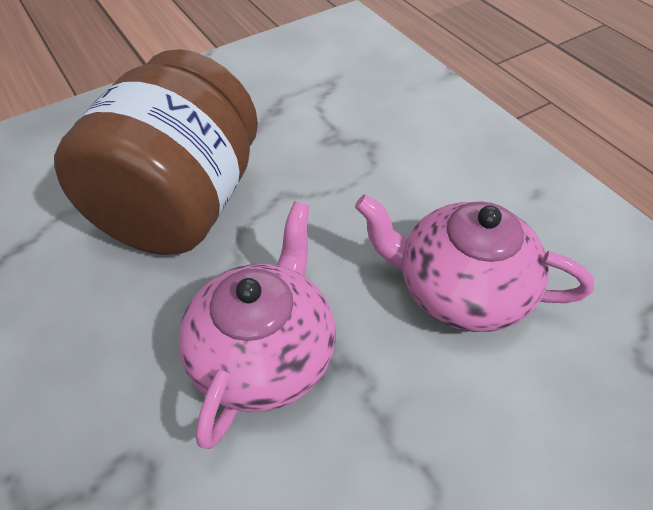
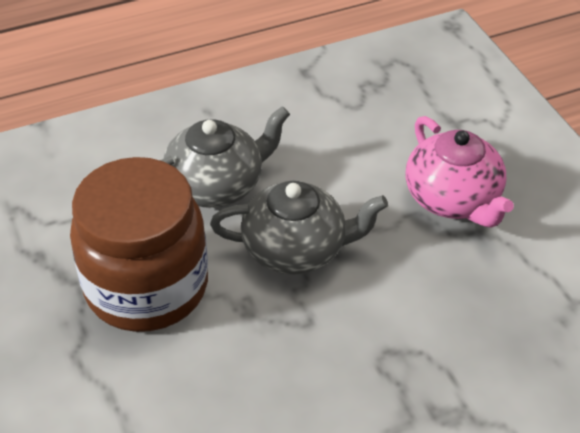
grey teapot: 0 -> 2
pink teapot: 2 -> 1

